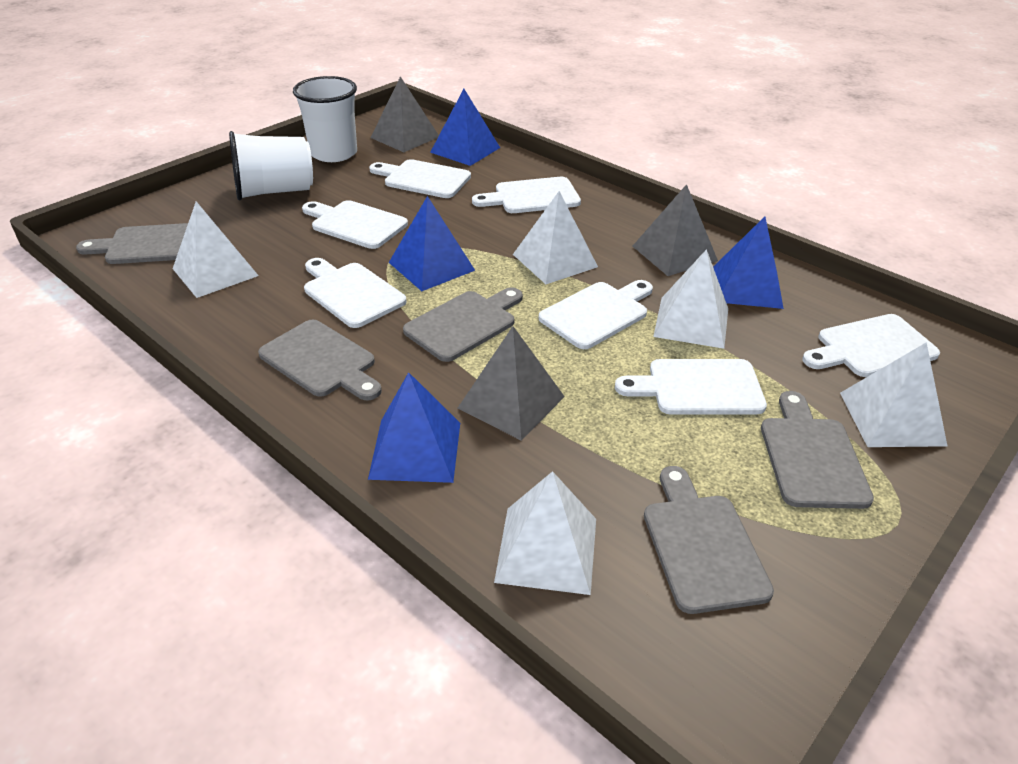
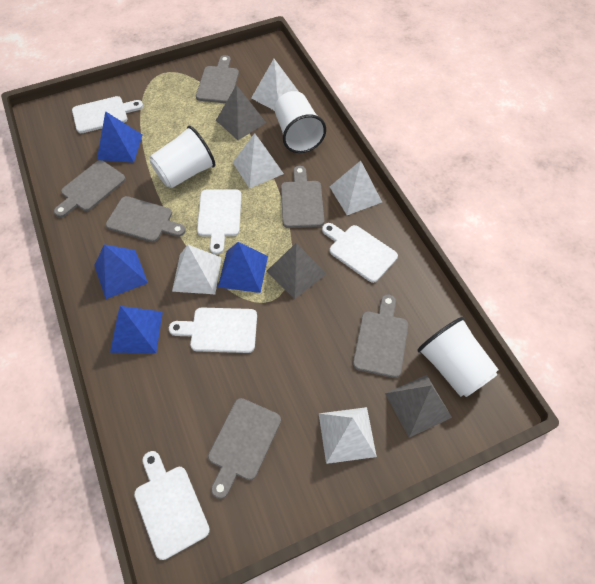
grey cutting board: 5 -> 6
white cup: 2 -> 3
white cutting board: 7 -> 5

